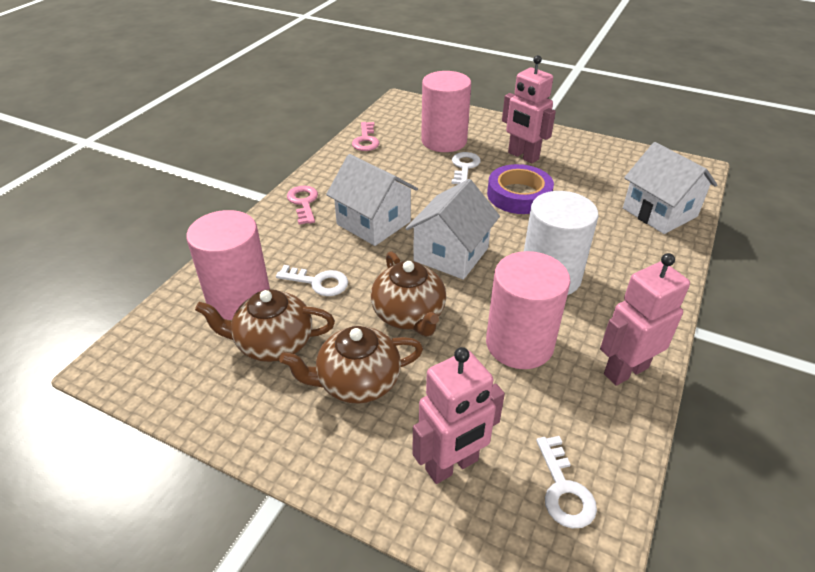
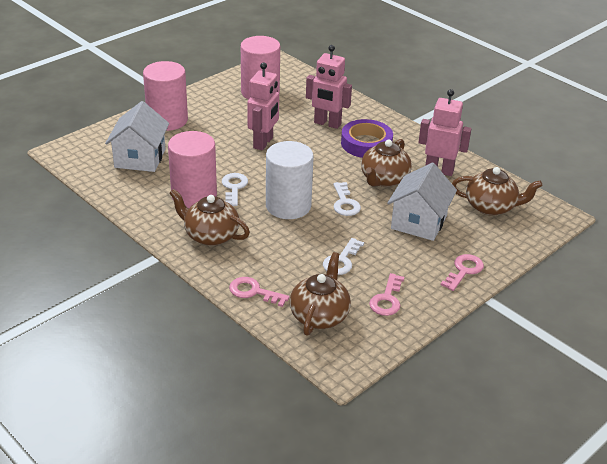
brown teapot: 3 -> 4
pink key: 2 -> 3
white house: 3 -> 2

